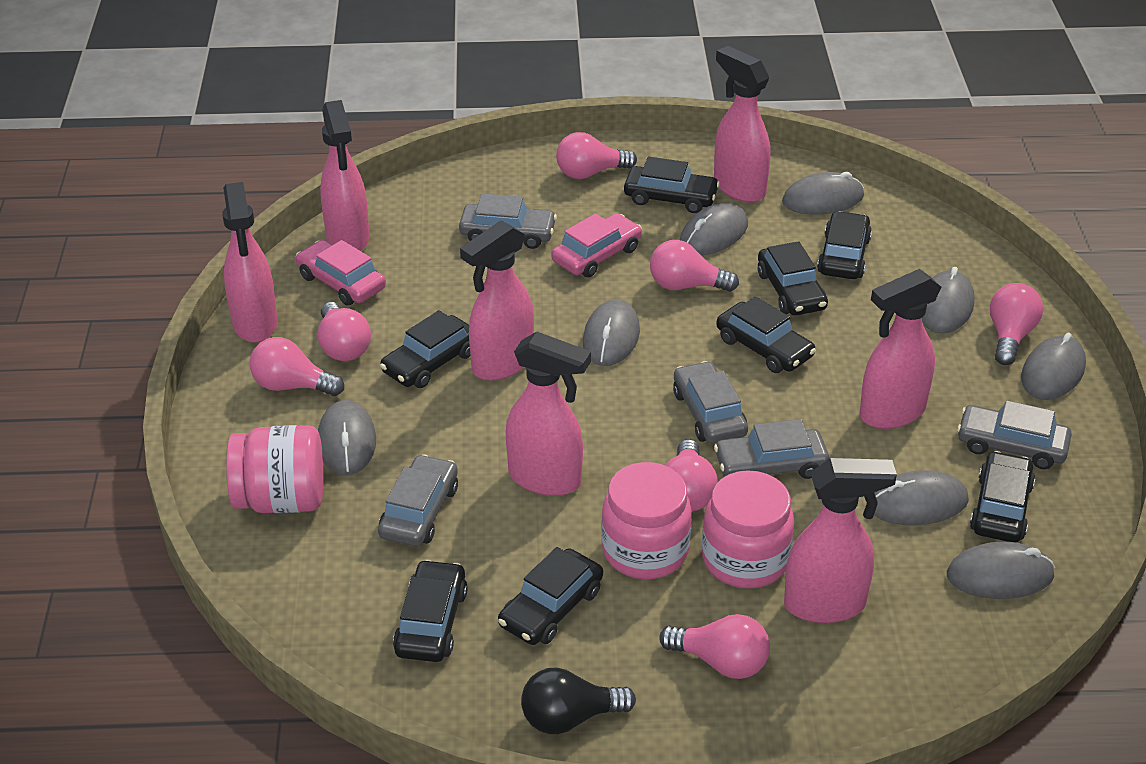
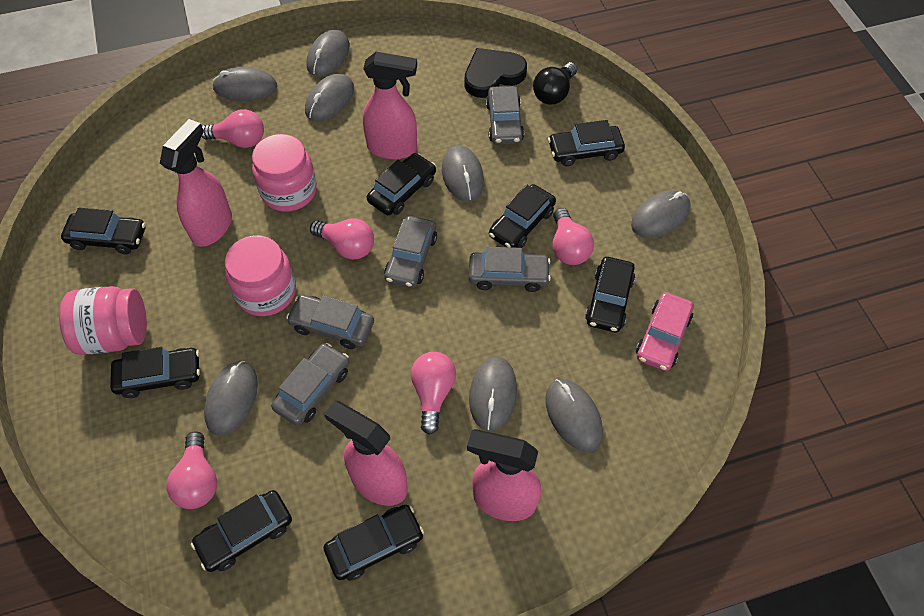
black heart: 0 -> 1
pink car: 2 -> 1
pink light bulb: 7 -> 5
pink spray bottle: 7 -> 4

